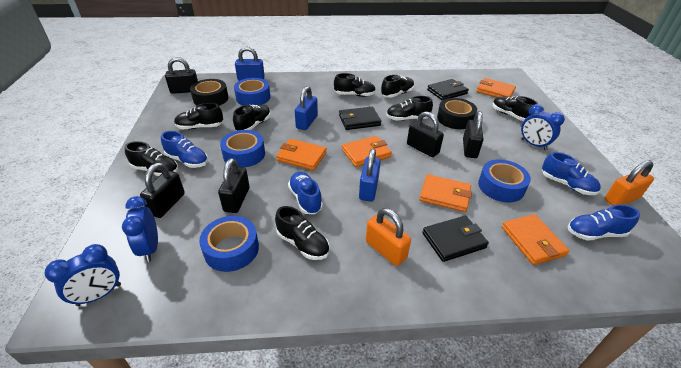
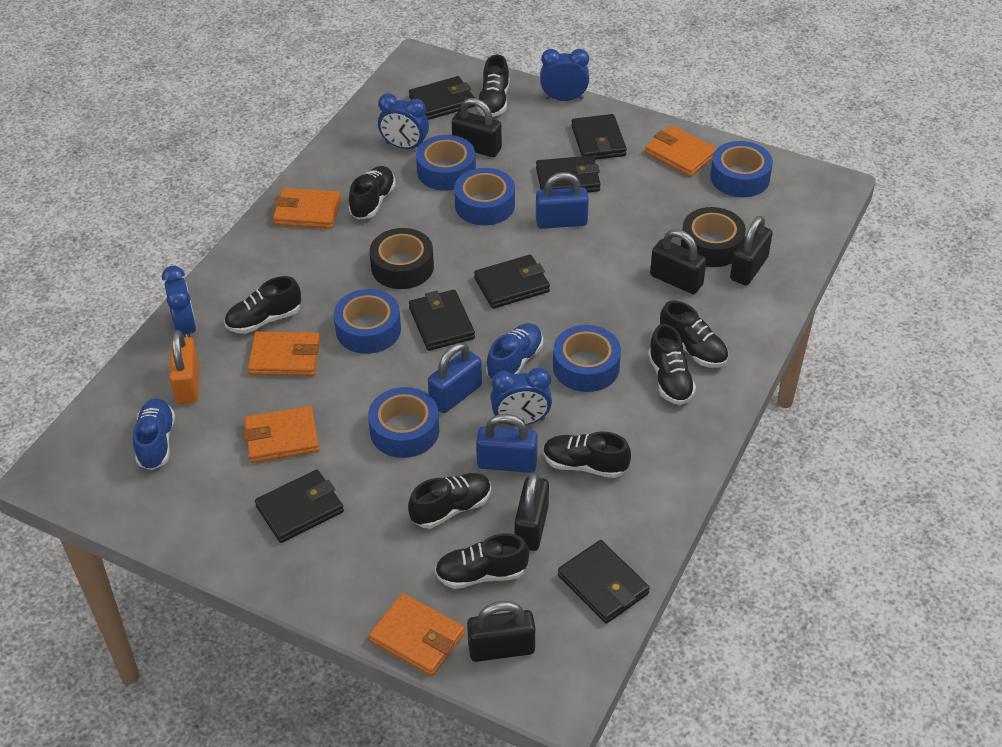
black wallet: 3 -> 7
blue clock: 3 -> 4
blue shoe: 4 -> 2
blue tape: 4 -> 6
orange padlock: 2 -> 1

